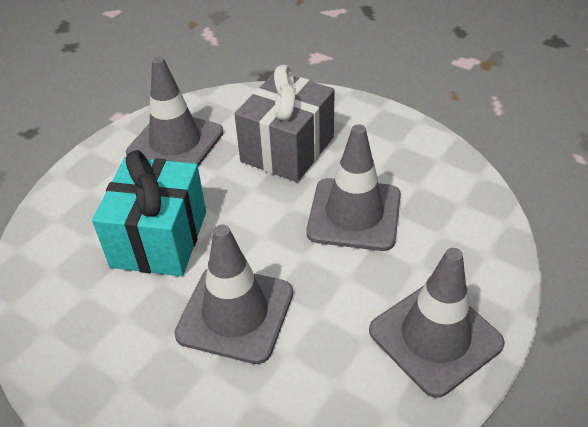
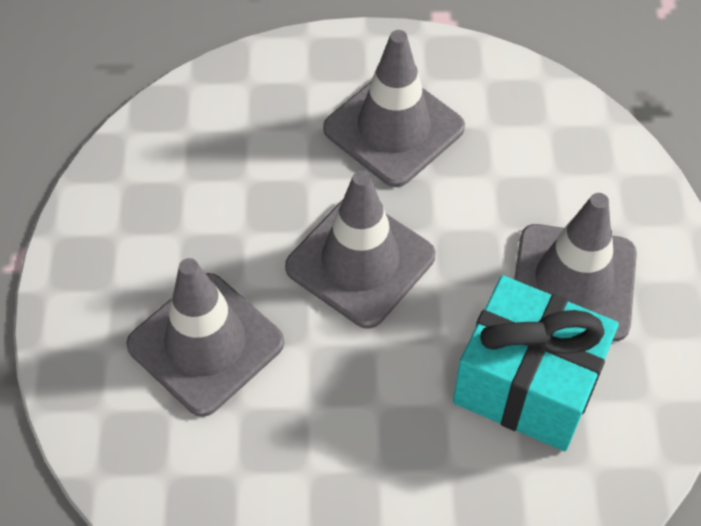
grey gift: 1 -> 0

